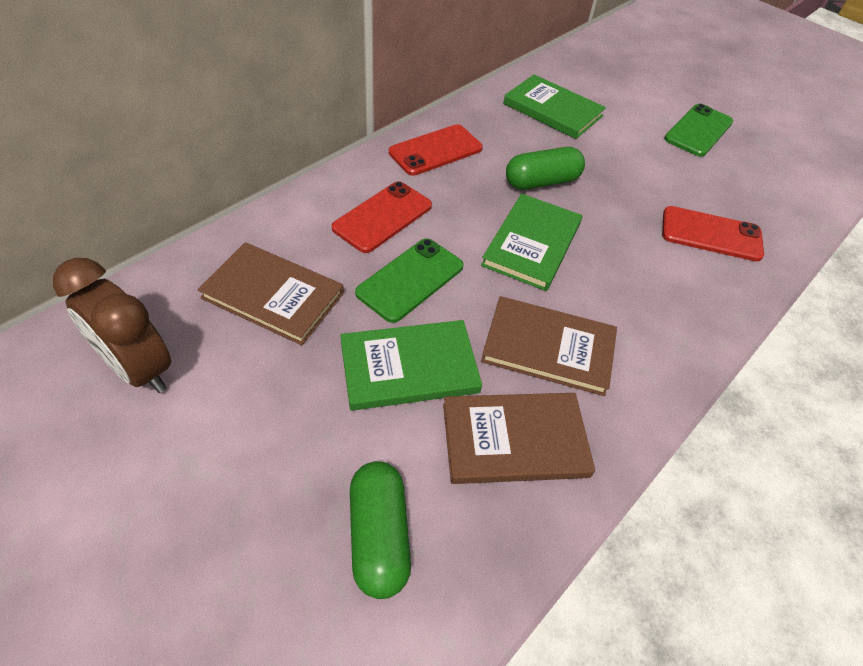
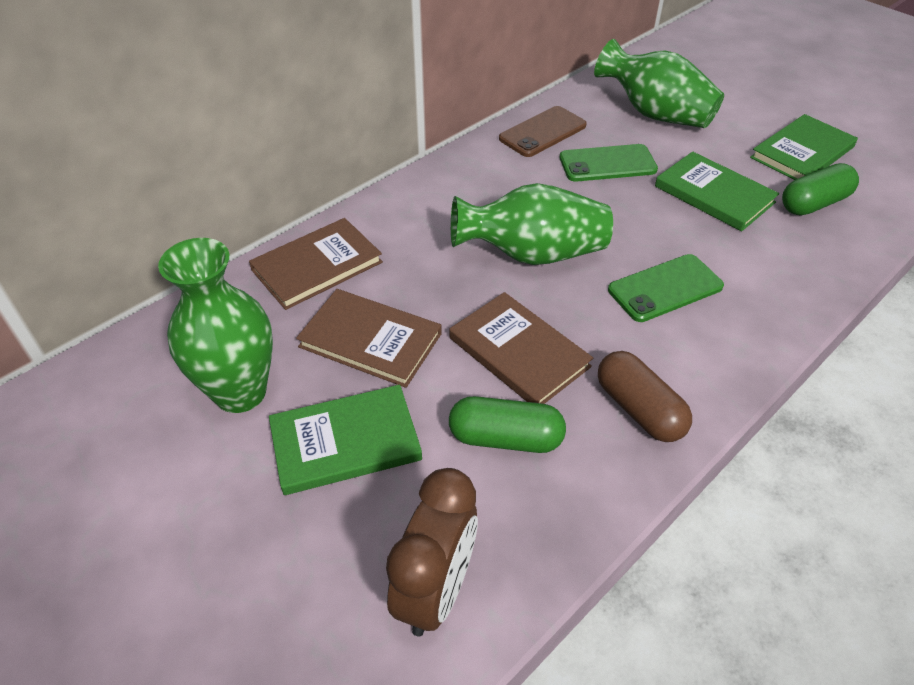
brown capsule: 0 -> 1
brown phone: 0 -> 1
green vase: 0 -> 3
red phone: 3 -> 0

